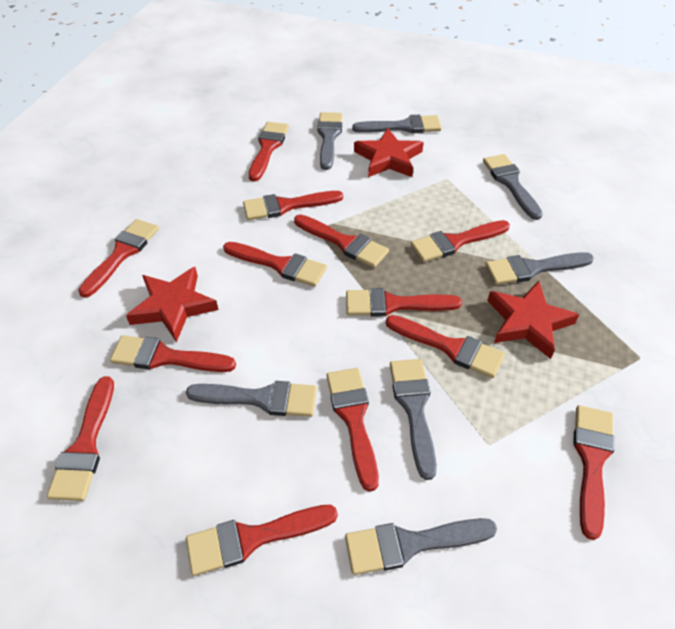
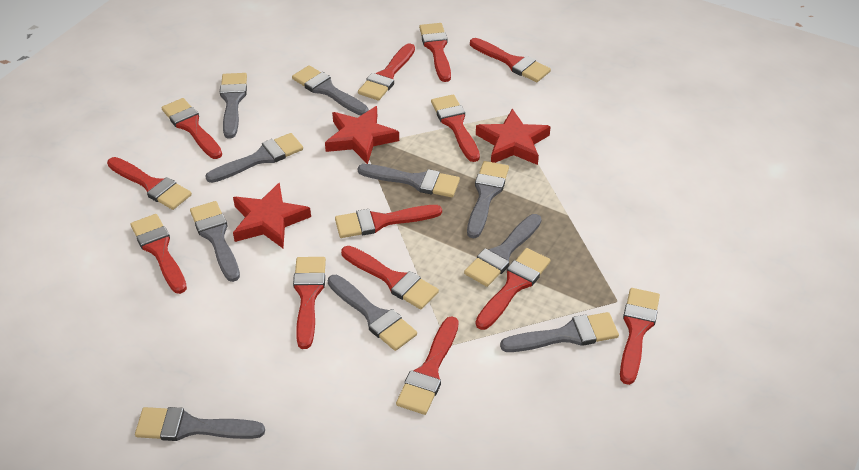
grey brush: 7 -> 10

